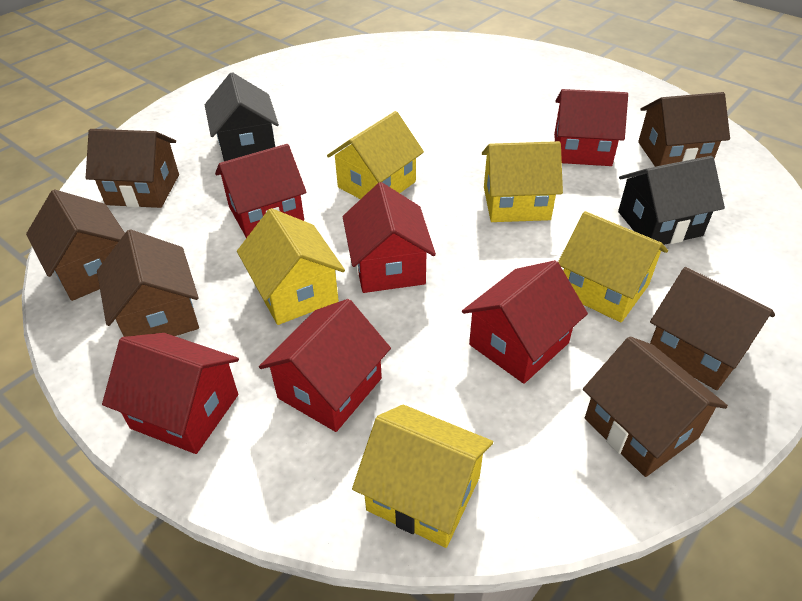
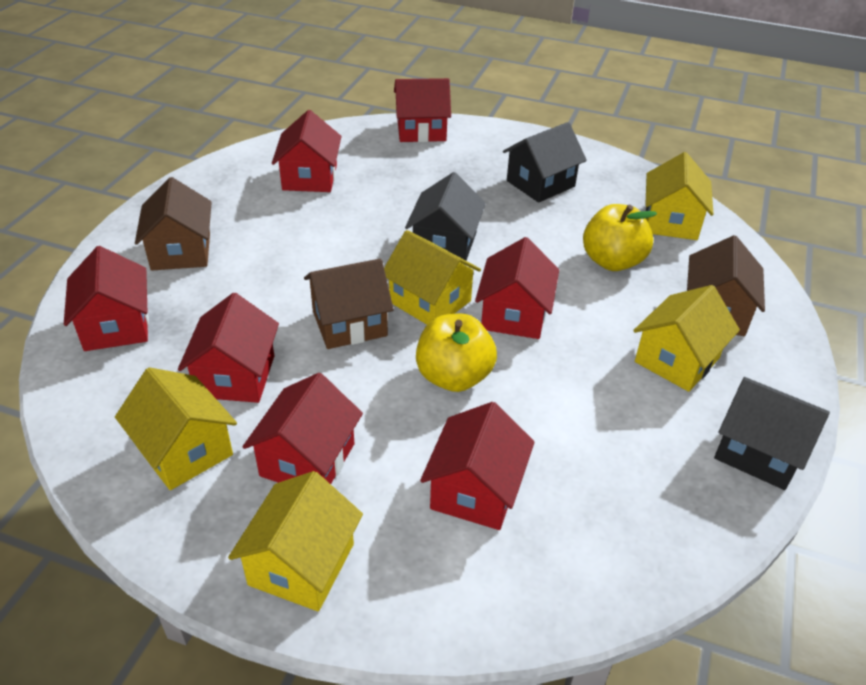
black house: 2 -> 3
brown house: 6 -> 3
red house: 6 -> 7
yellow apple: 0 -> 2

